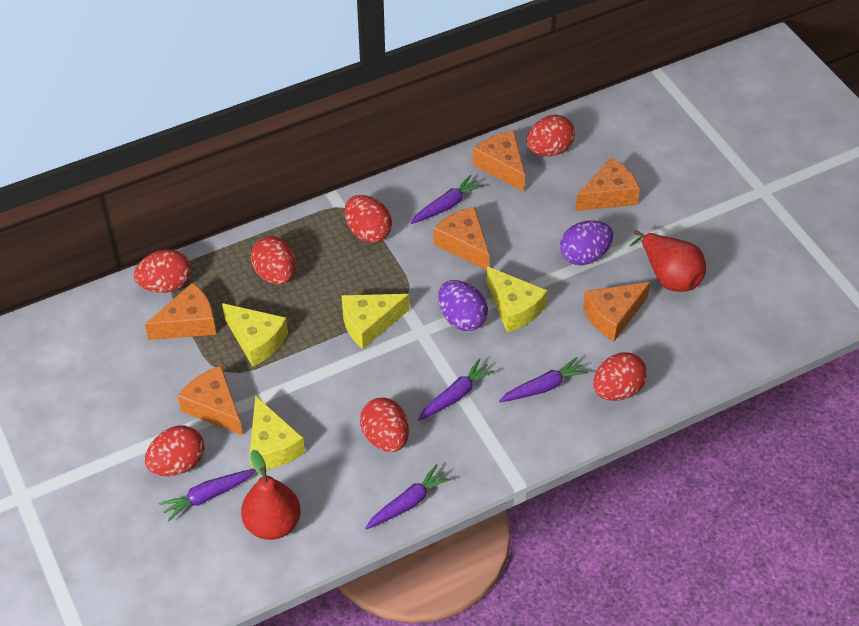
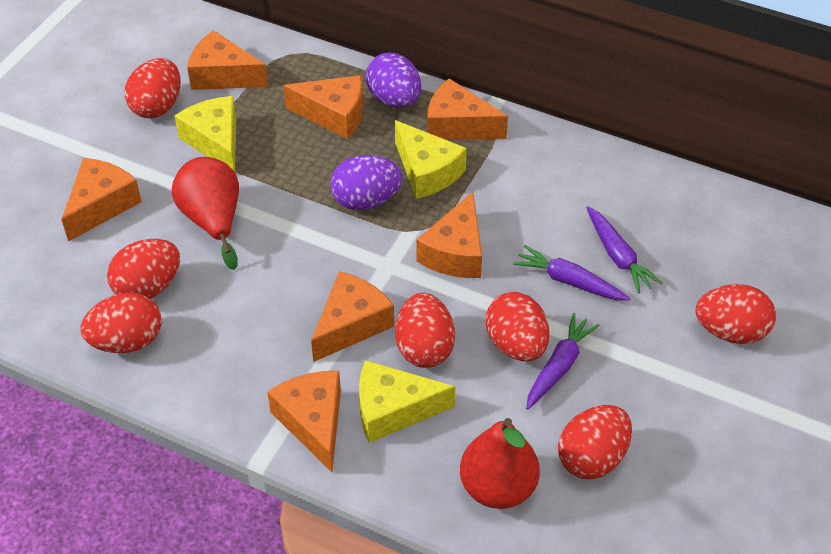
orange cheese: 6 -> 7
purple carrot: 5 -> 3
yellow cheese: 4 -> 3

